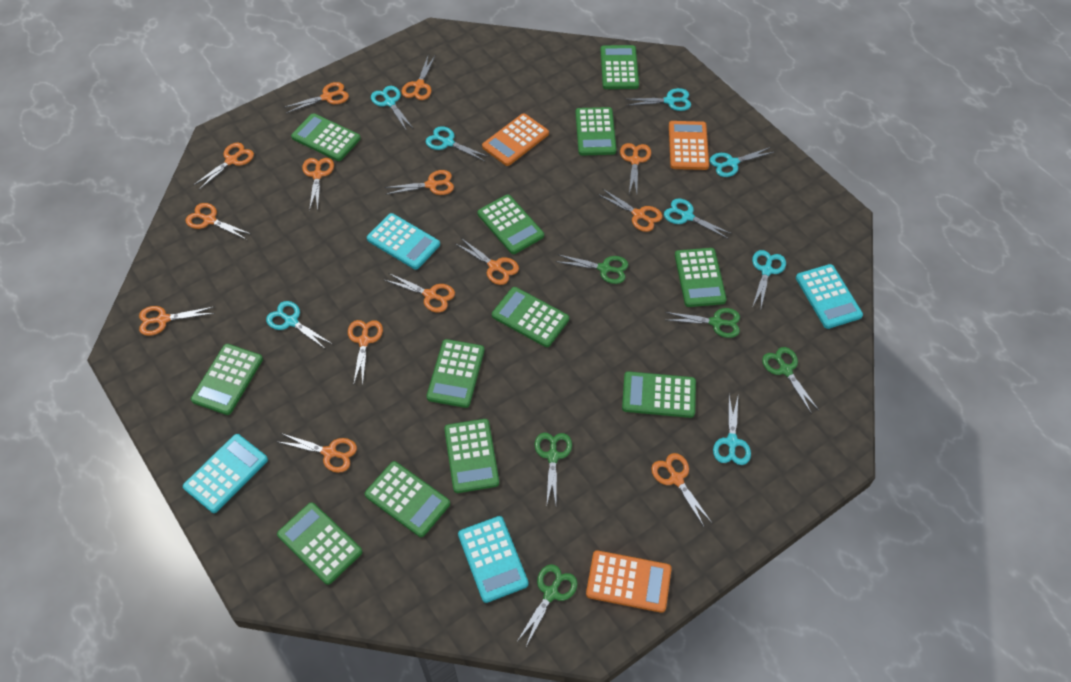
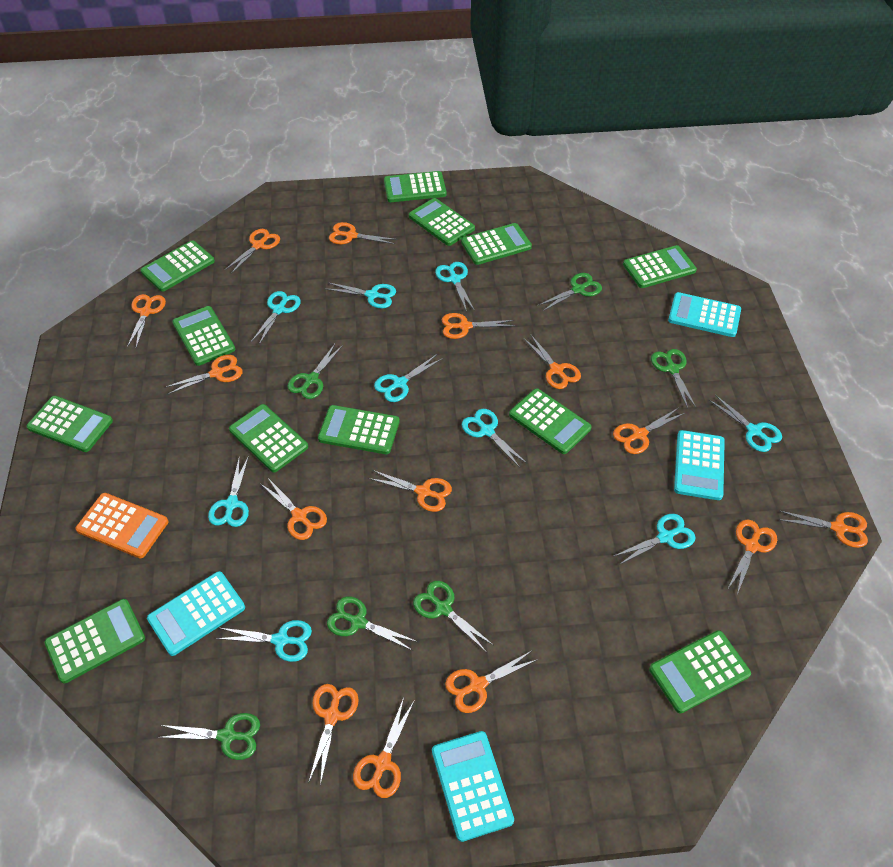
green scissors: 5 -> 6
orange calculator: 3 -> 1
turquoise scissors: 8 -> 9

